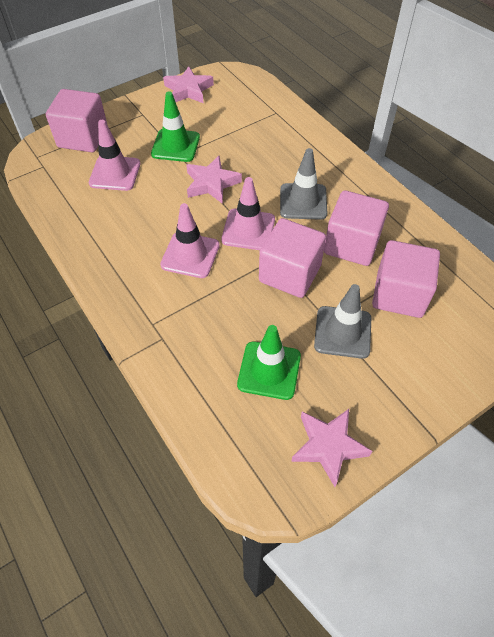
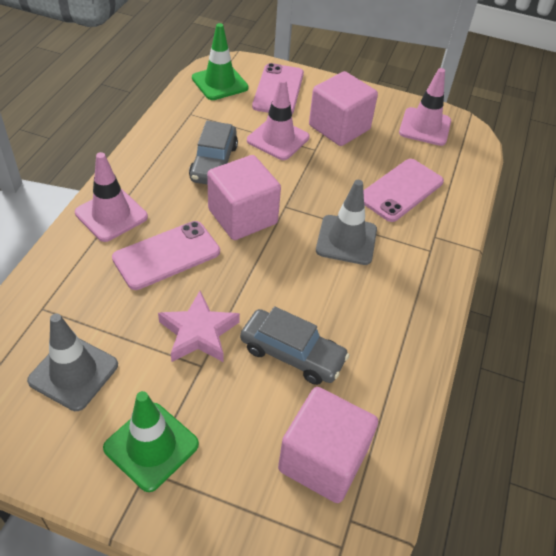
grey car: 0 -> 2
pink cube: 4 -> 3
pink phone: 0 -> 3
pink star: 3 -> 1

